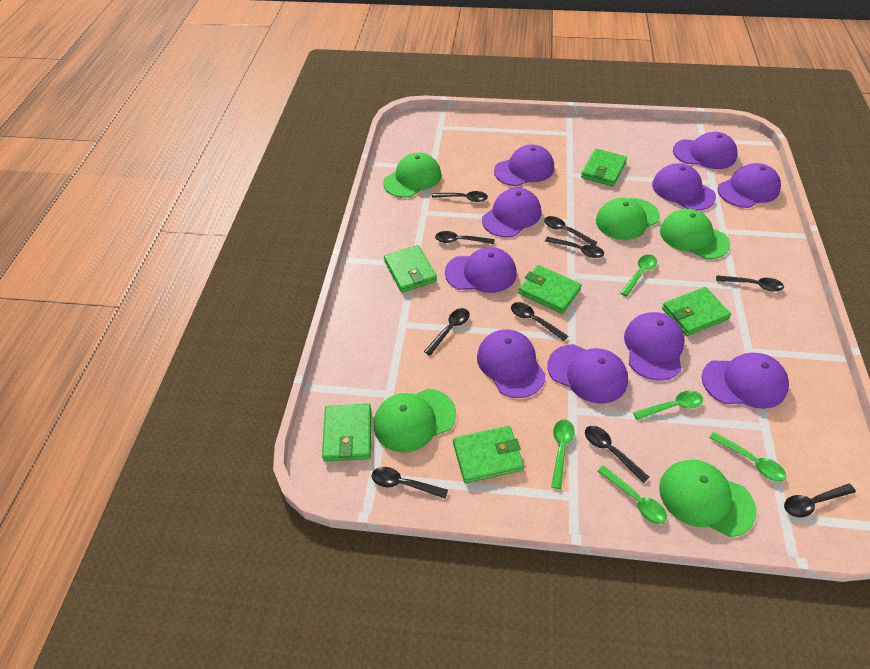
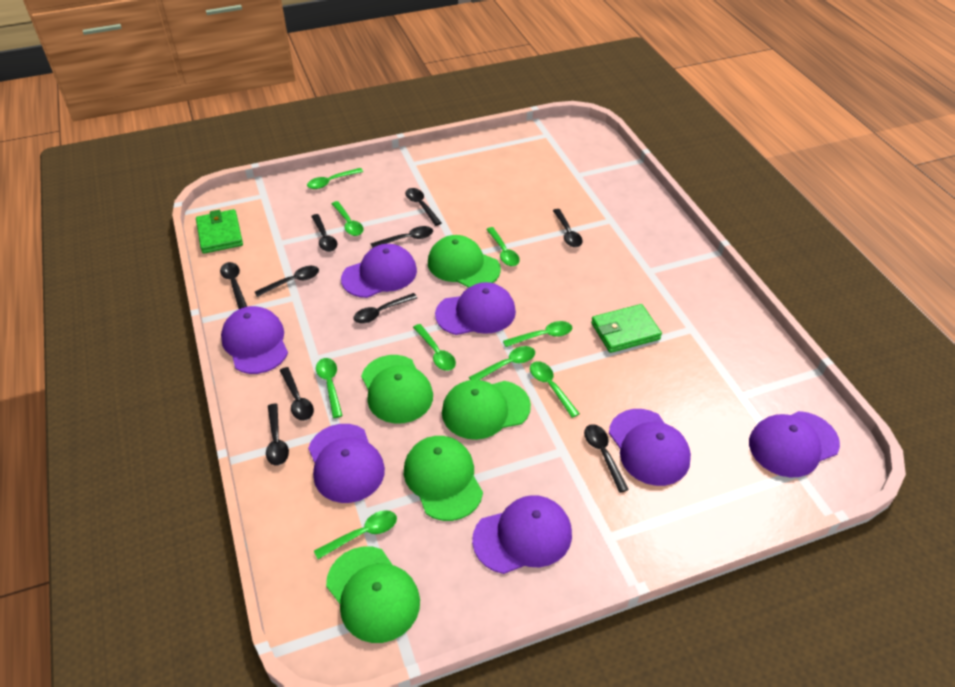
green spoon: 5 -> 9
green wallet: 6 -> 2
purple cap: 10 -> 7

